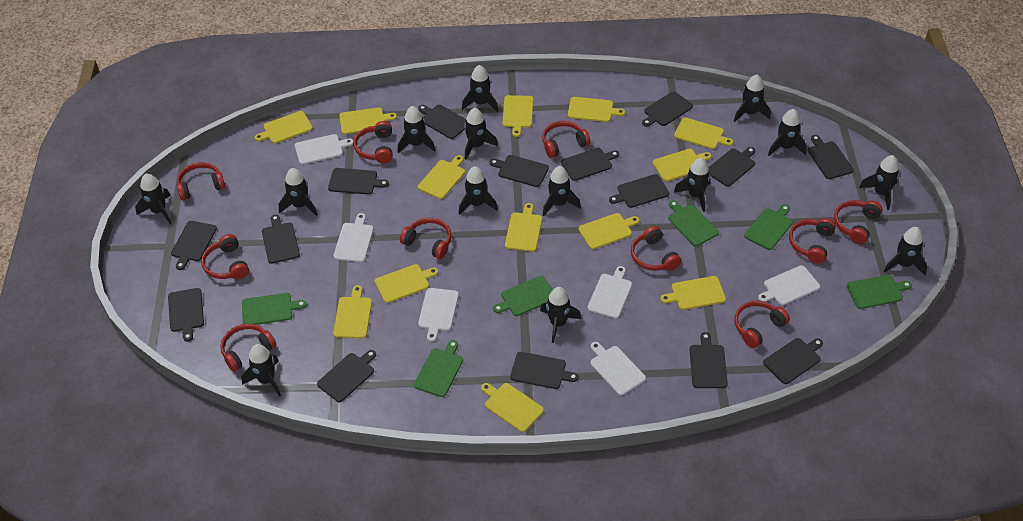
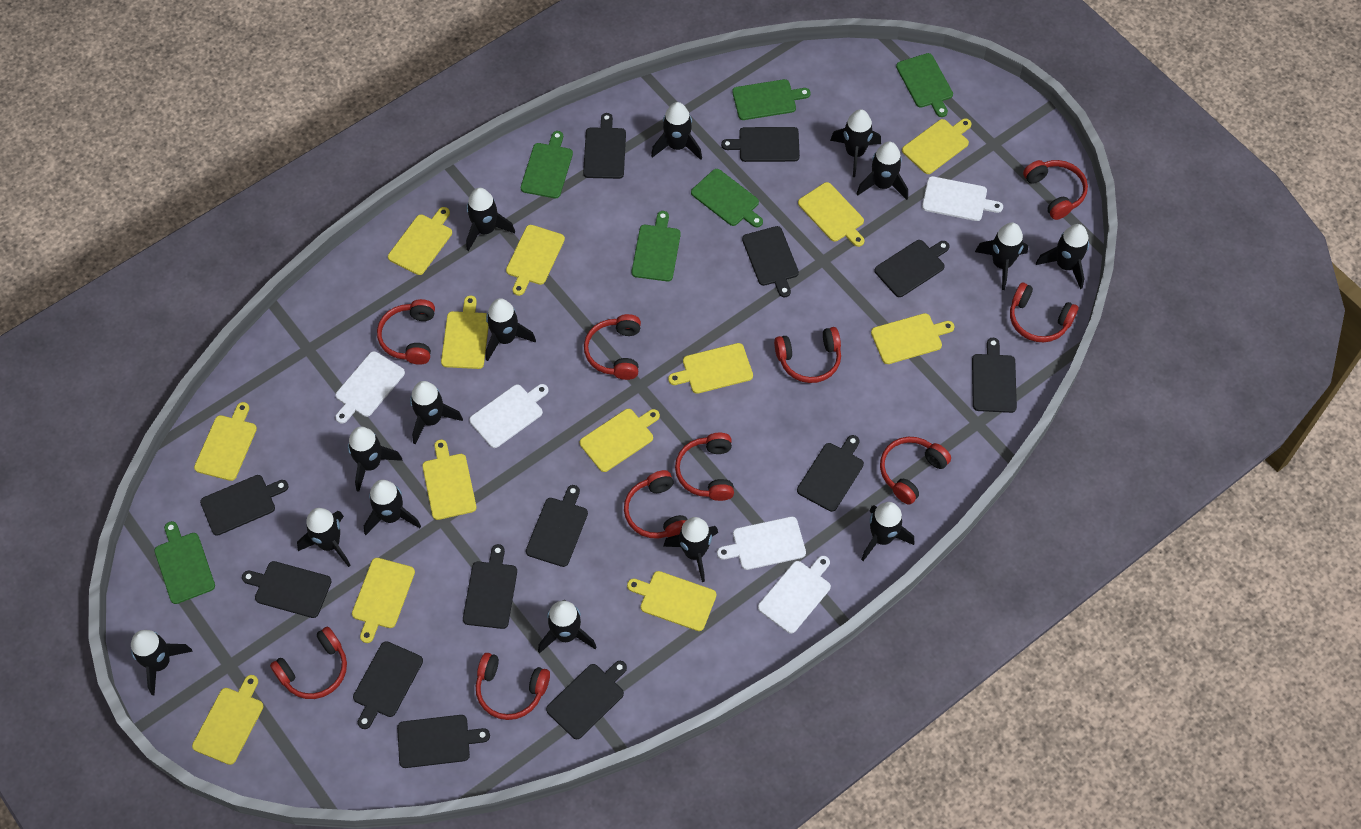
black cutting board: 15 -> 13
black rocket: 14 -> 15
white cutting board: 6 -> 5

